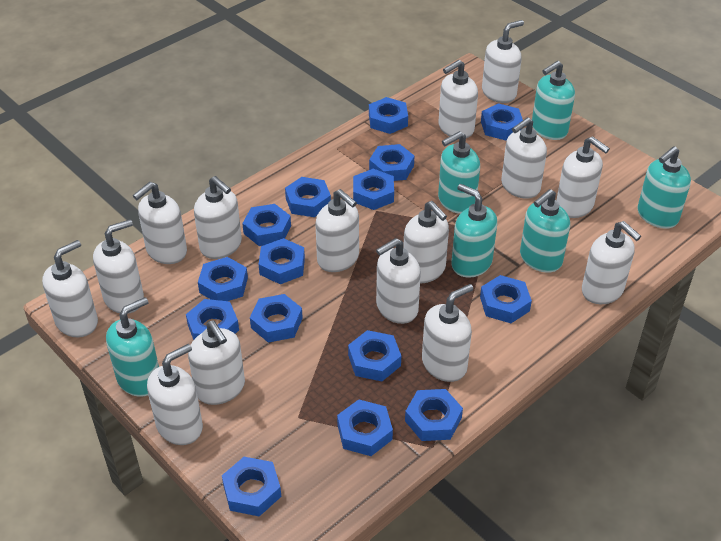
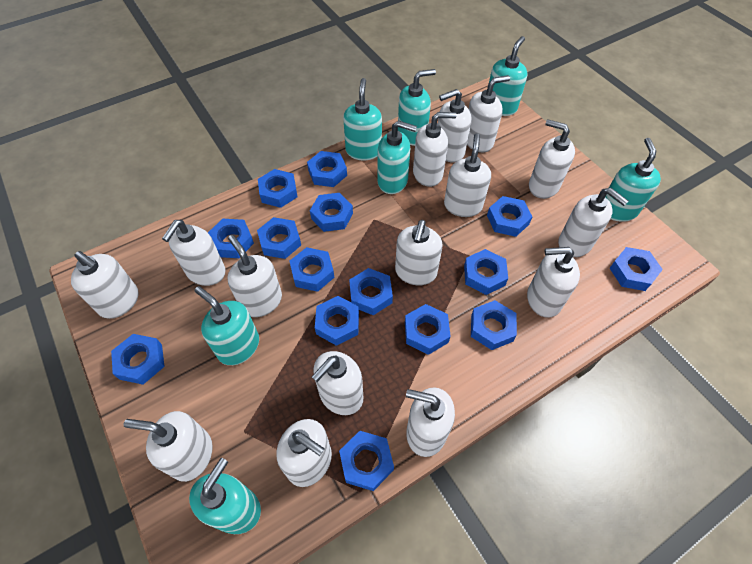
turquoise soap dispenser: 6 -> 7

